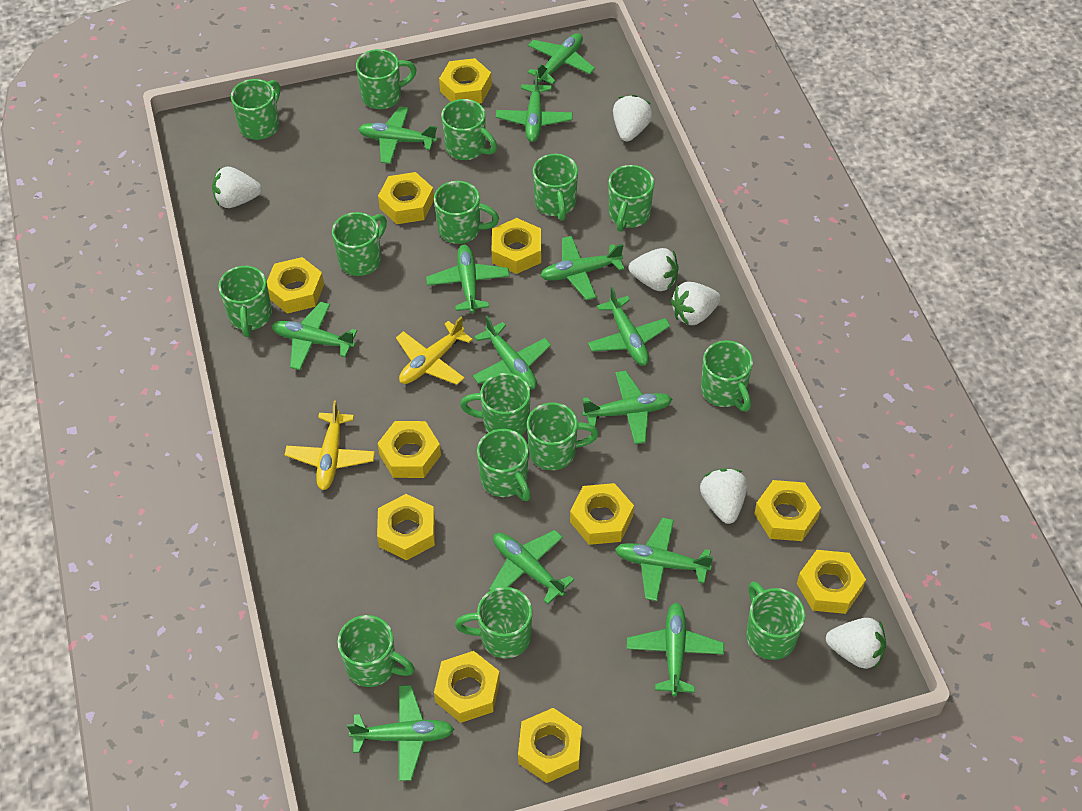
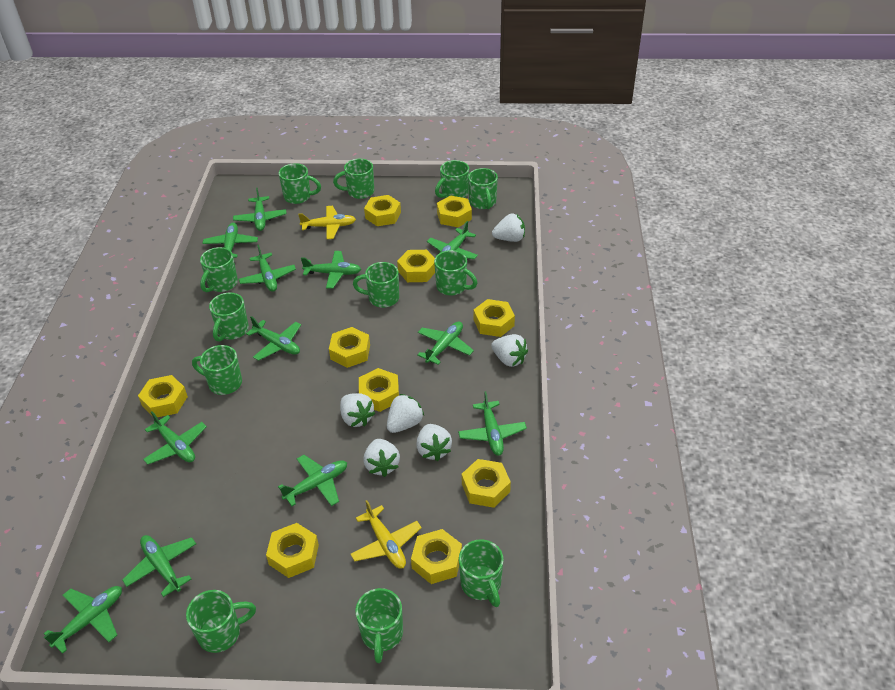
green mug: 15 -> 12
green plane: 13 -> 12
yellow nut: 11 -> 10

